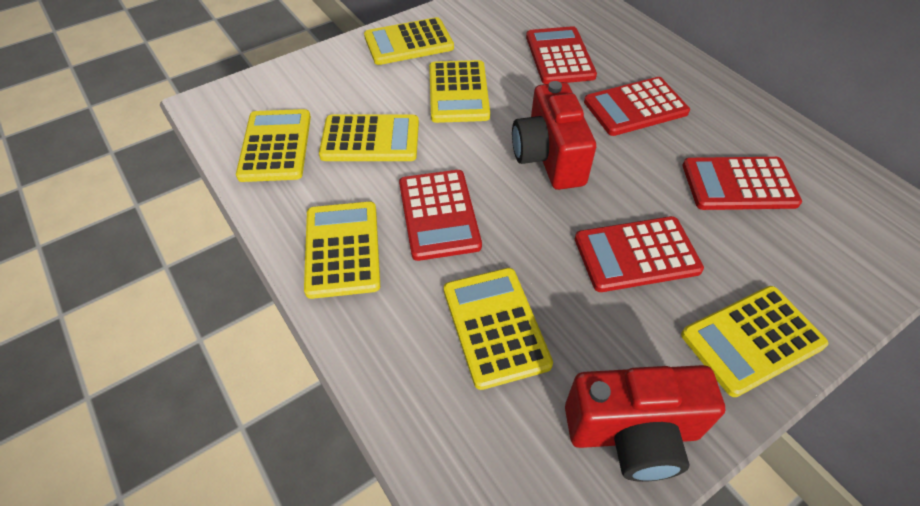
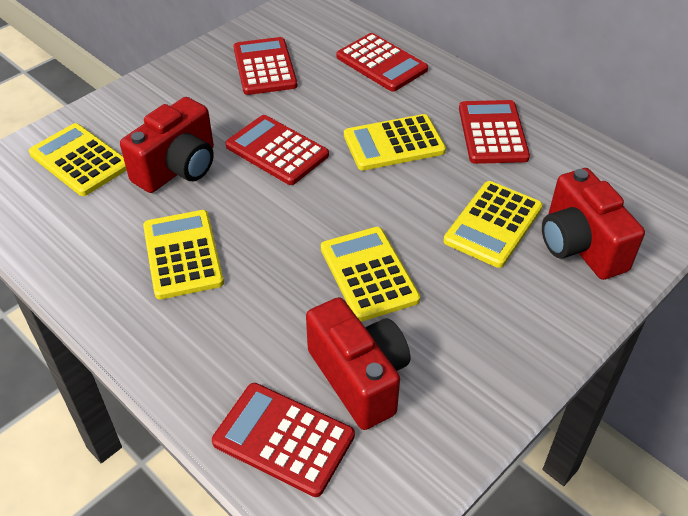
red camera: 2 -> 3
yellow calculator: 7 -> 5

